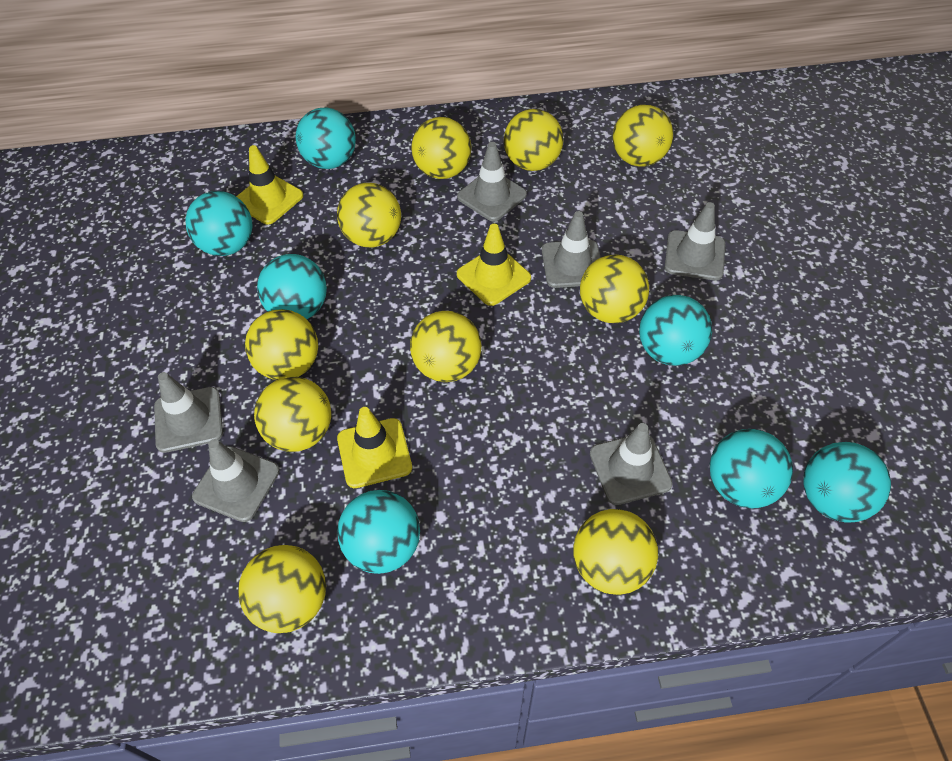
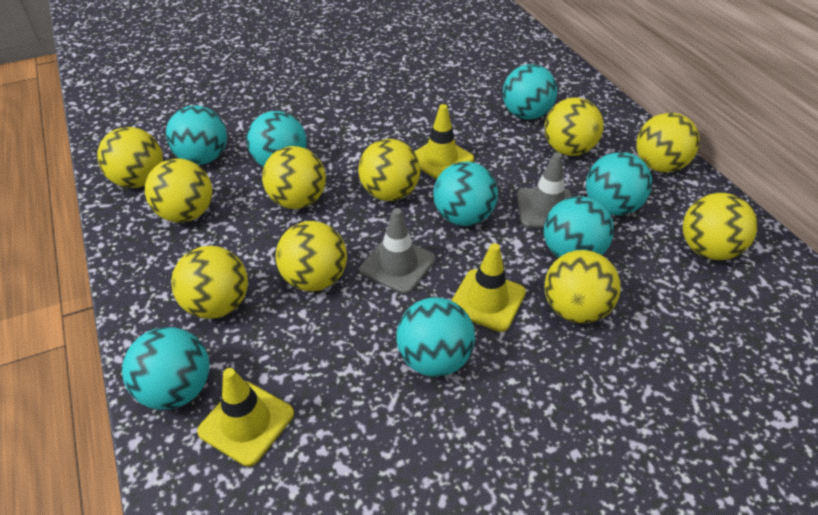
grey traffic cone: 6 -> 2
turquoise ball: 7 -> 8

